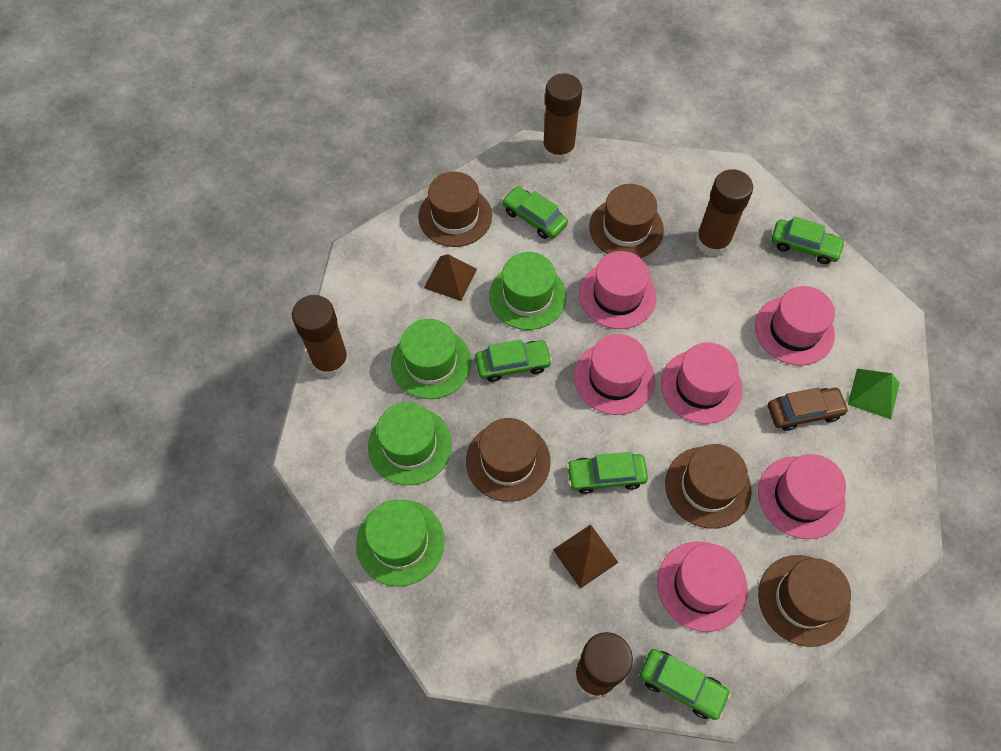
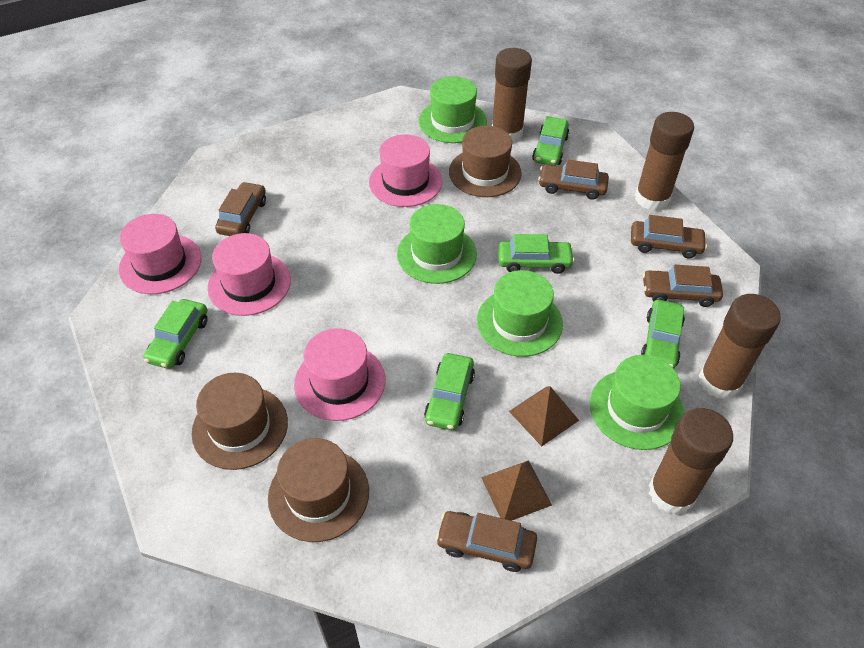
brown car: 1 -> 5
brown hat: 5 -> 3
green pyramid: 1 -> 0
pink hat: 6 -> 4

